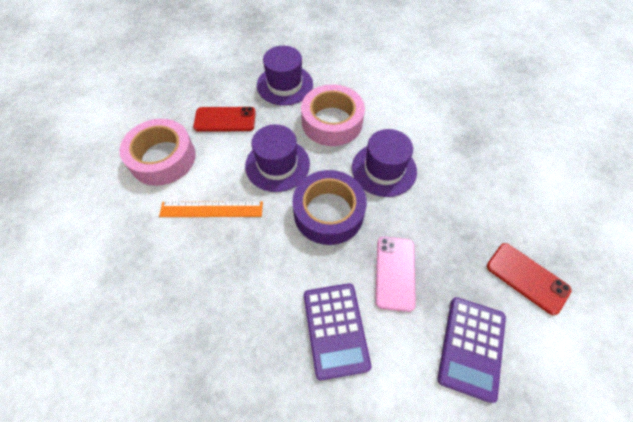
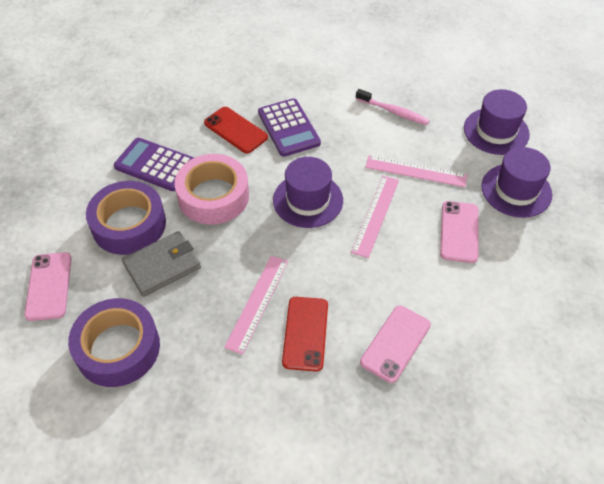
grey wallet: 0 -> 1
orange ruler: 1 -> 0
pink phone: 1 -> 3
pink ruler: 0 -> 3
pink tape: 2 -> 1
pink toothbrush: 0 -> 1
purple tape: 1 -> 2

